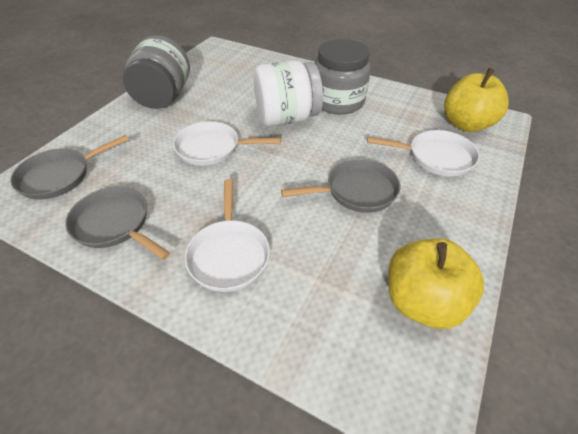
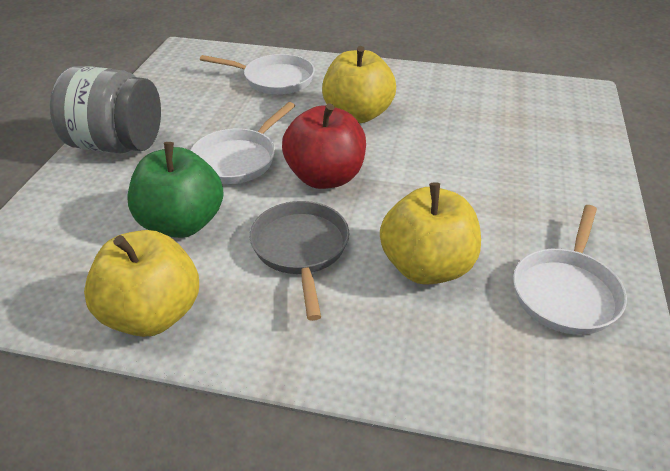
green apple: 0 -> 1
grey jar: 2 -> 1
grey pan: 3 -> 1
red apple: 0 -> 1
white jar: 1 -> 0
yellow apple: 2 -> 3

